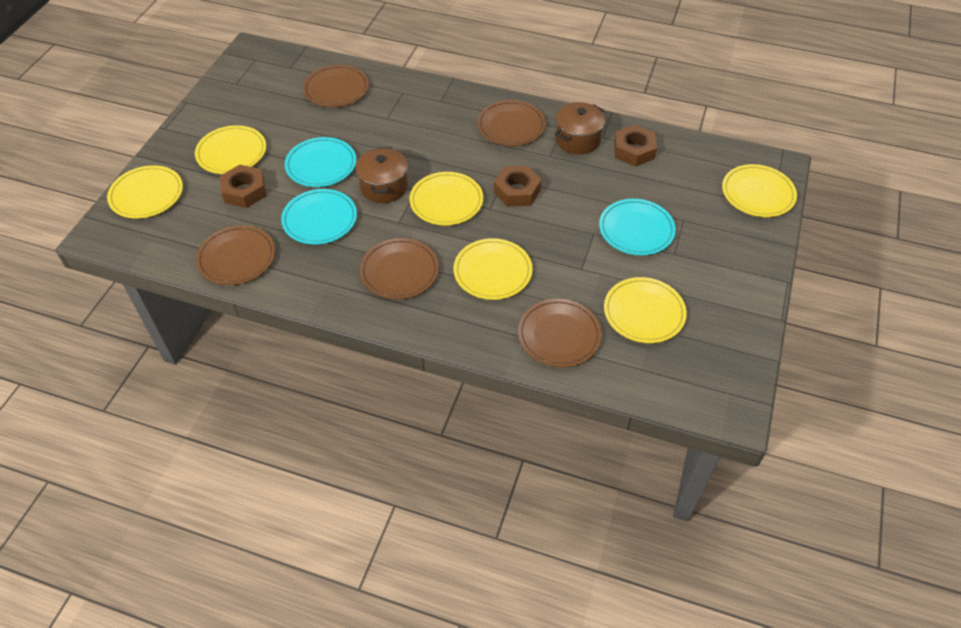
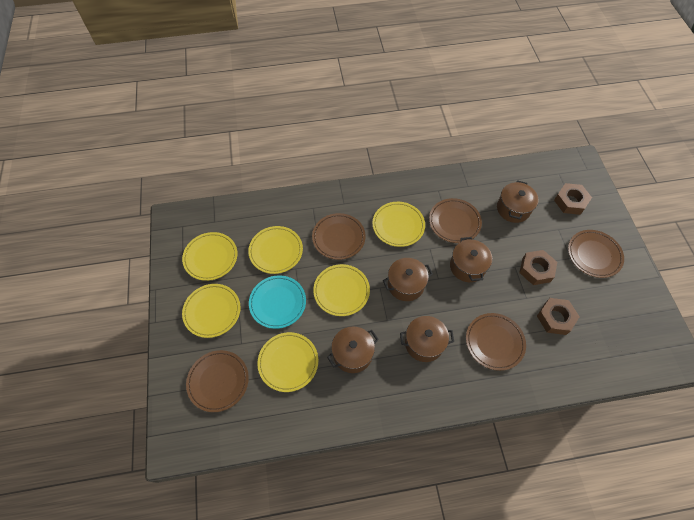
brown pot: 2 -> 5
turquoise plate: 3 -> 1

